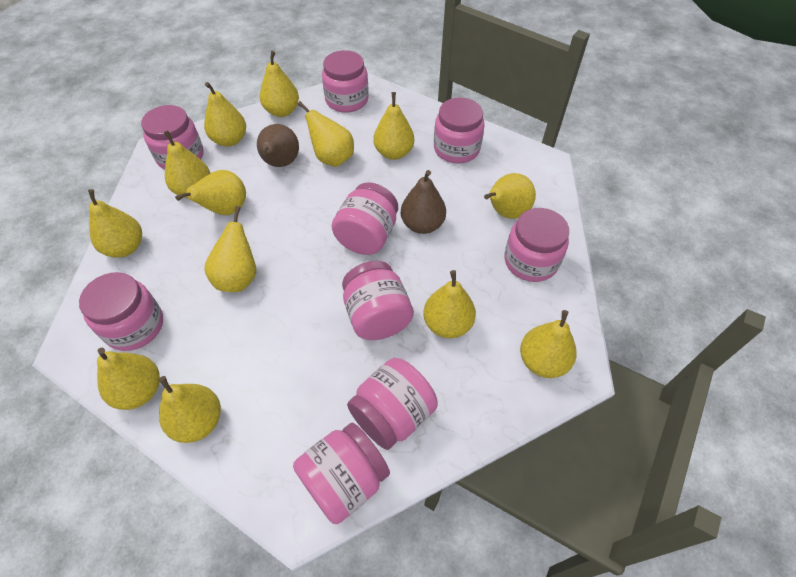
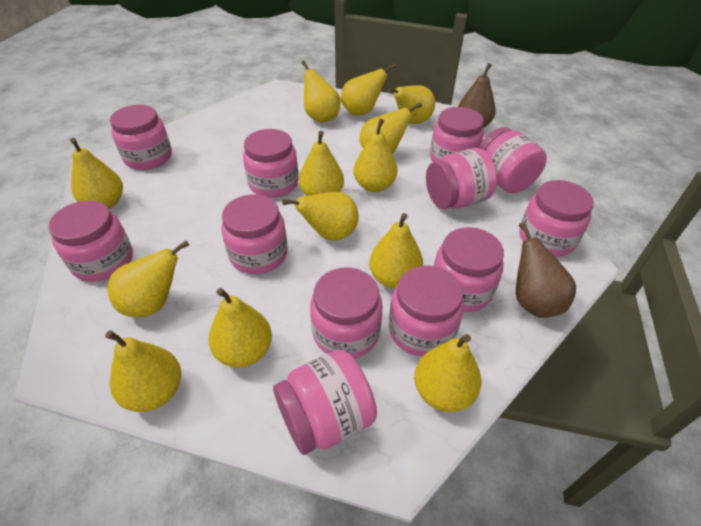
pink jar: 9 -> 12

